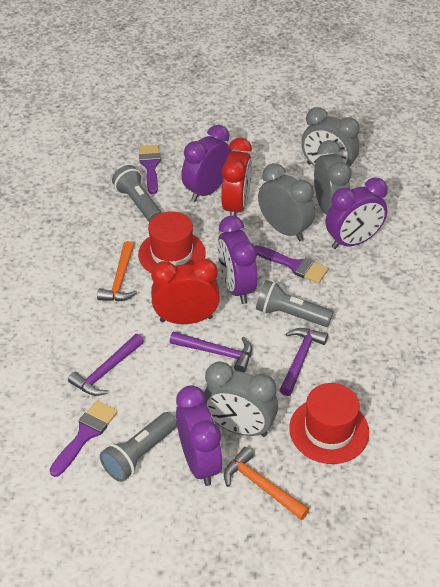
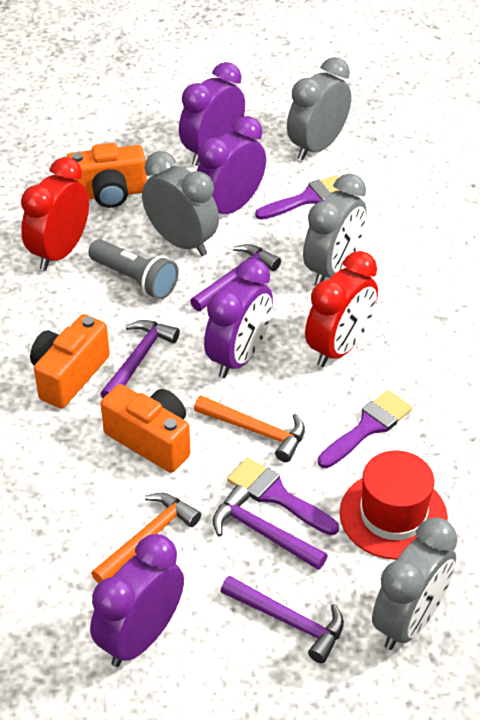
grey flashlight: 3 -> 1
orange camera: 0 -> 3
purple hammer: 3 -> 4
red hat: 2 -> 1

